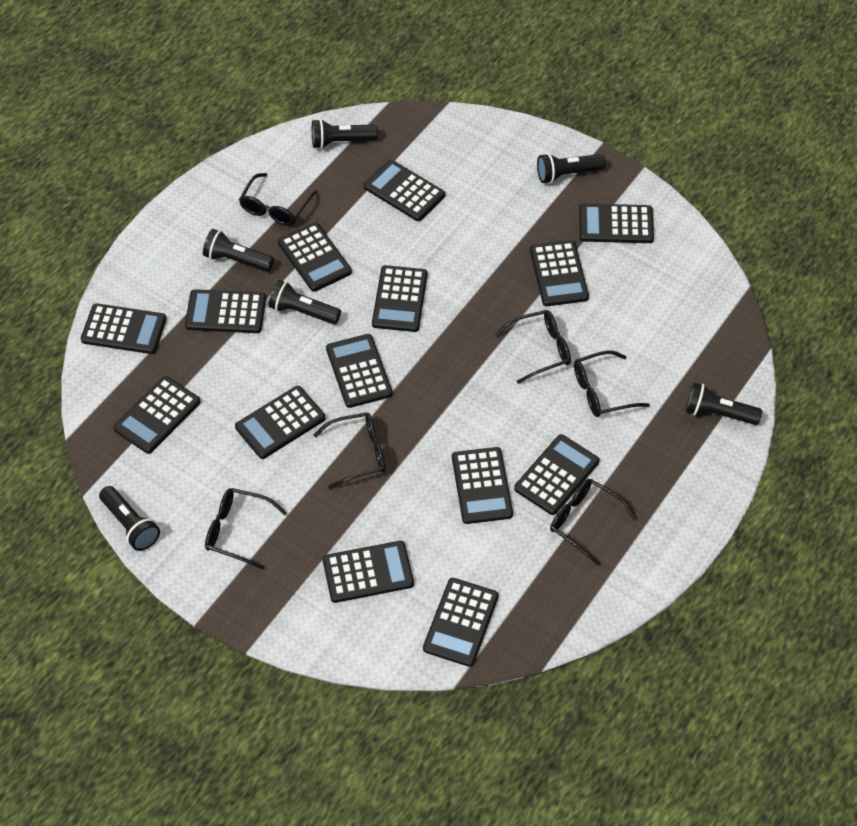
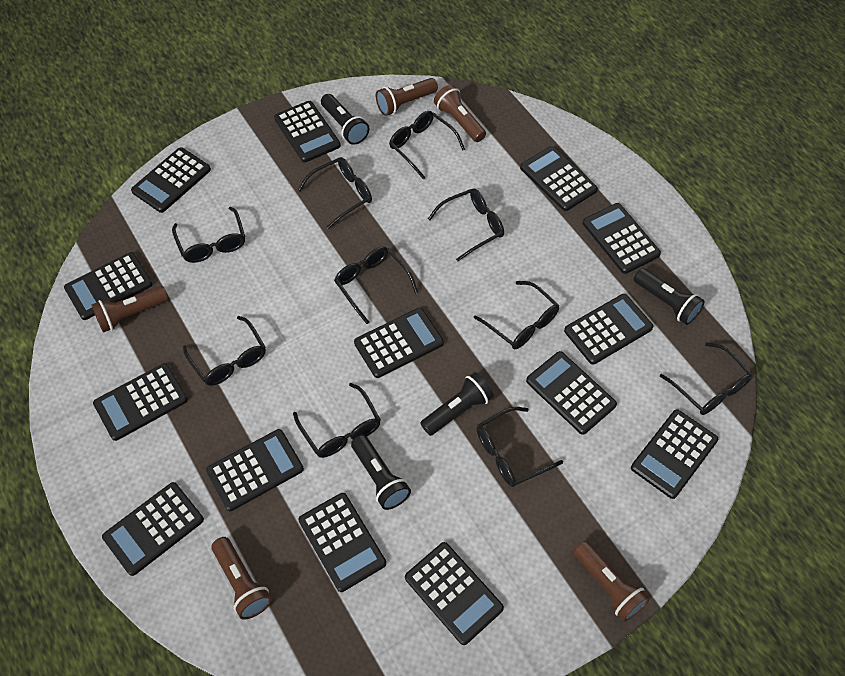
black flashlight: 6 -> 4
black glasses: 6 -> 10
brown flashlight: 0 -> 5

